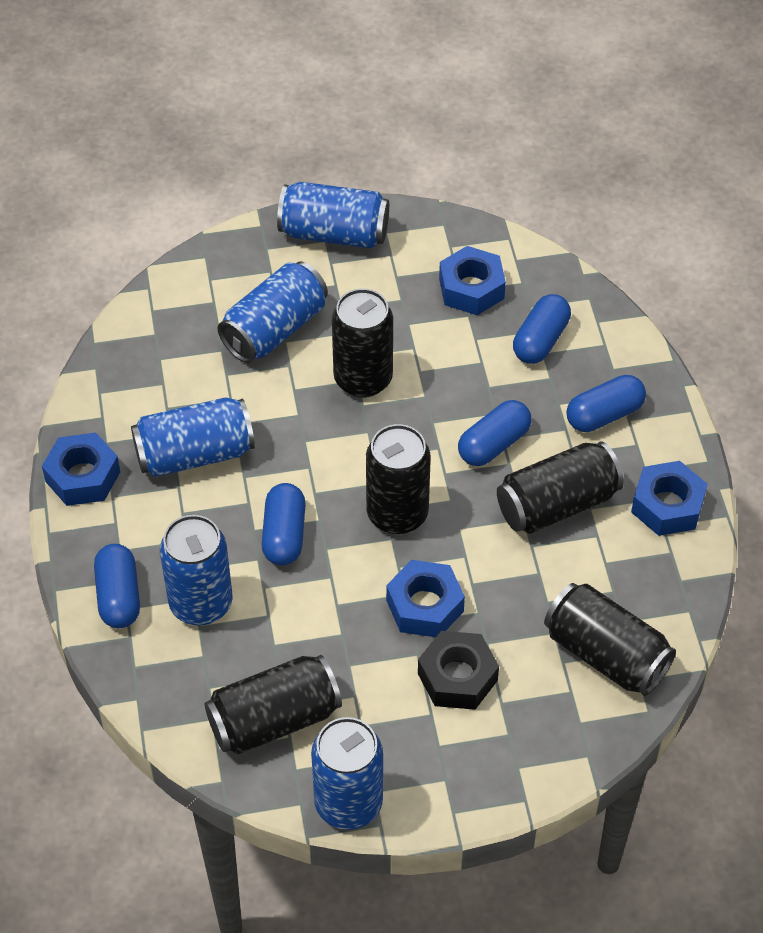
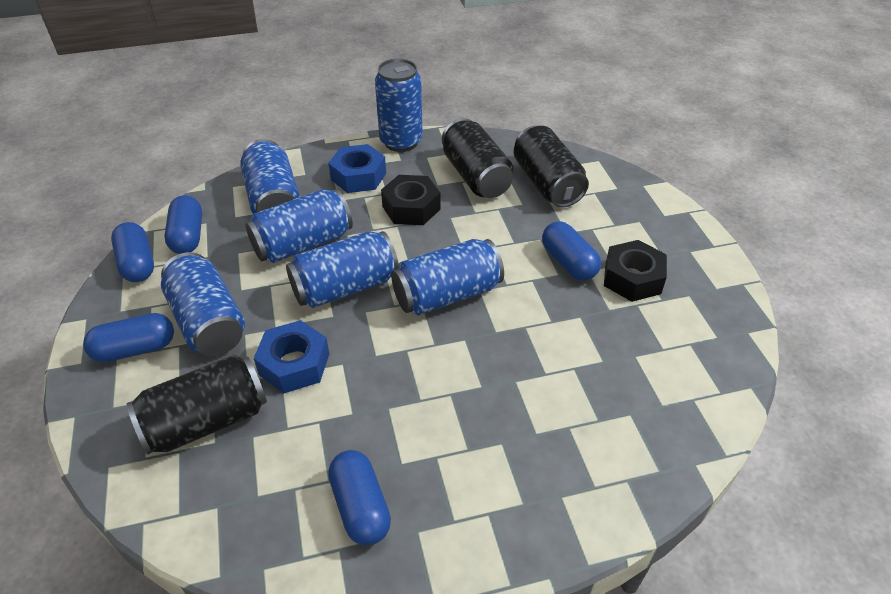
black can: 5 -> 3
black nut: 1 -> 2
blue can: 5 -> 6
blue nut: 4 -> 2

